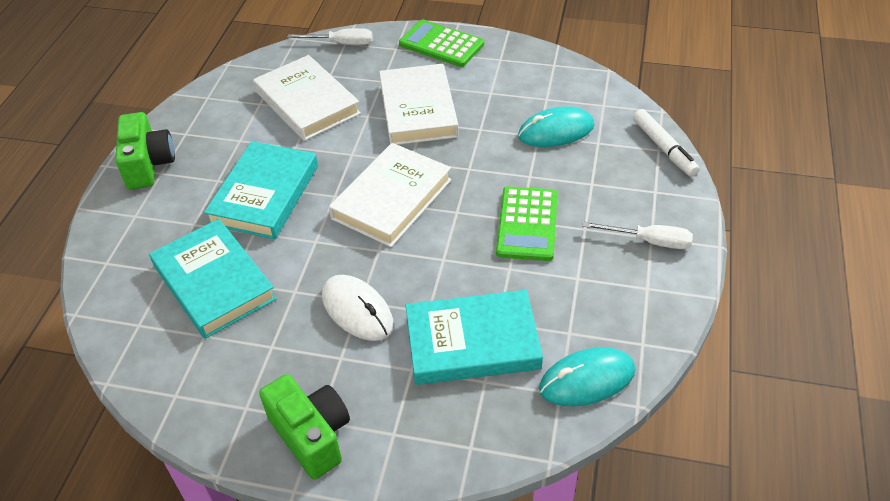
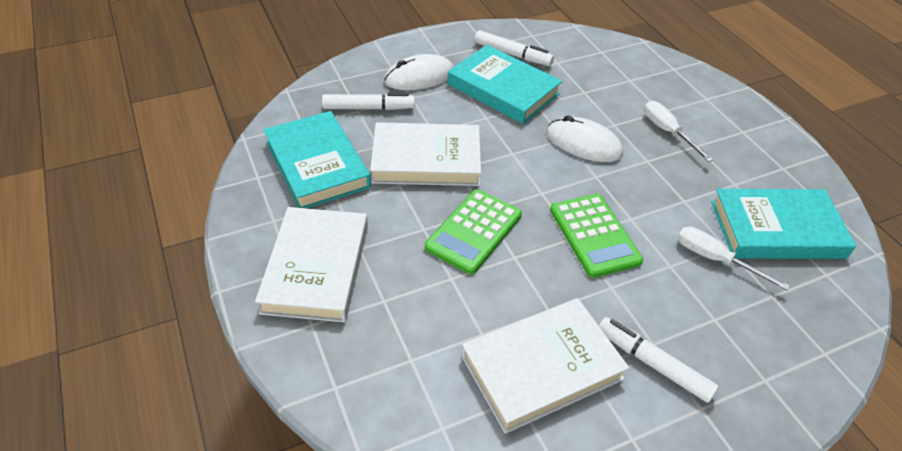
green camera: 2 -> 0
turquoise mouse: 2 -> 0
white marker: 1 -> 3
white mouse: 1 -> 2

